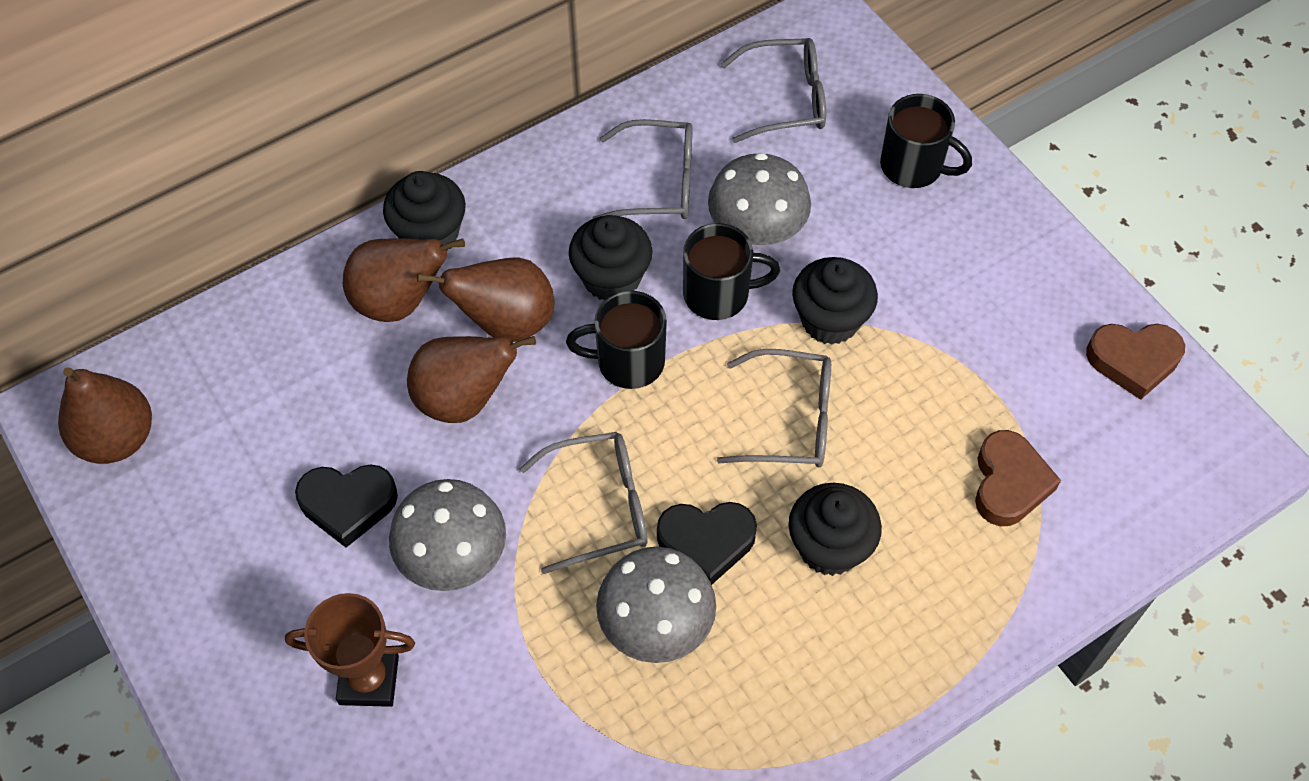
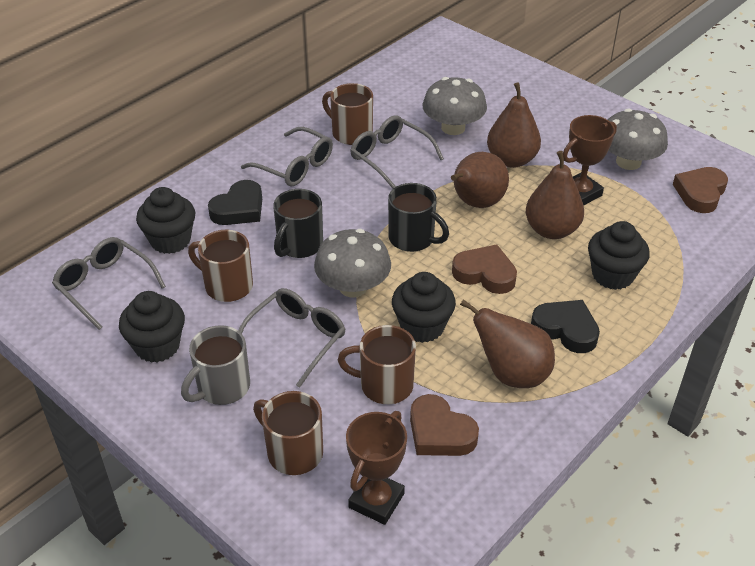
black mug: 3 -> 2
brown heart: 2 -> 3
brown mug: 0 -> 4
brown trophy: 1 -> 2
grey mug: 0 -> 1

